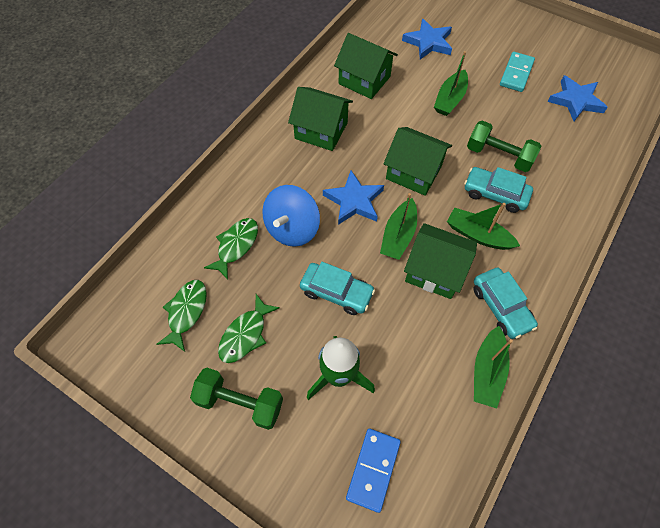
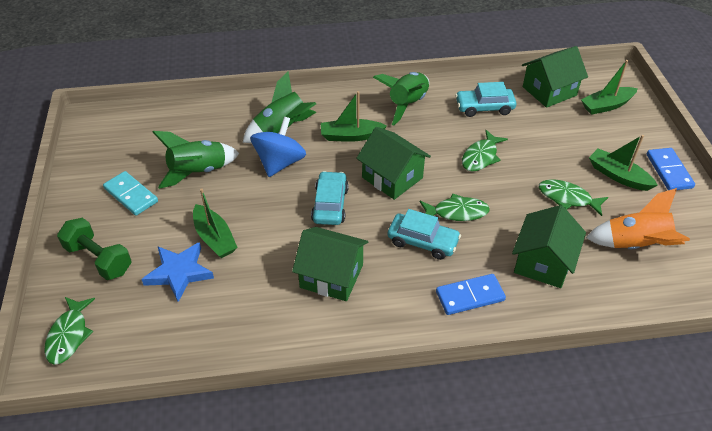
blue domino: 1 -> 2
blue star: 3 -> 1
green dumbbell: 2 -> 1
green fish: 3 -> 4
green rocket: 1 -> 3
orange rocket: 0 -> 1

